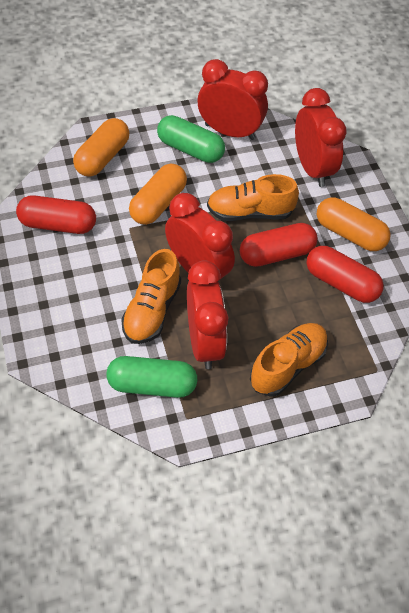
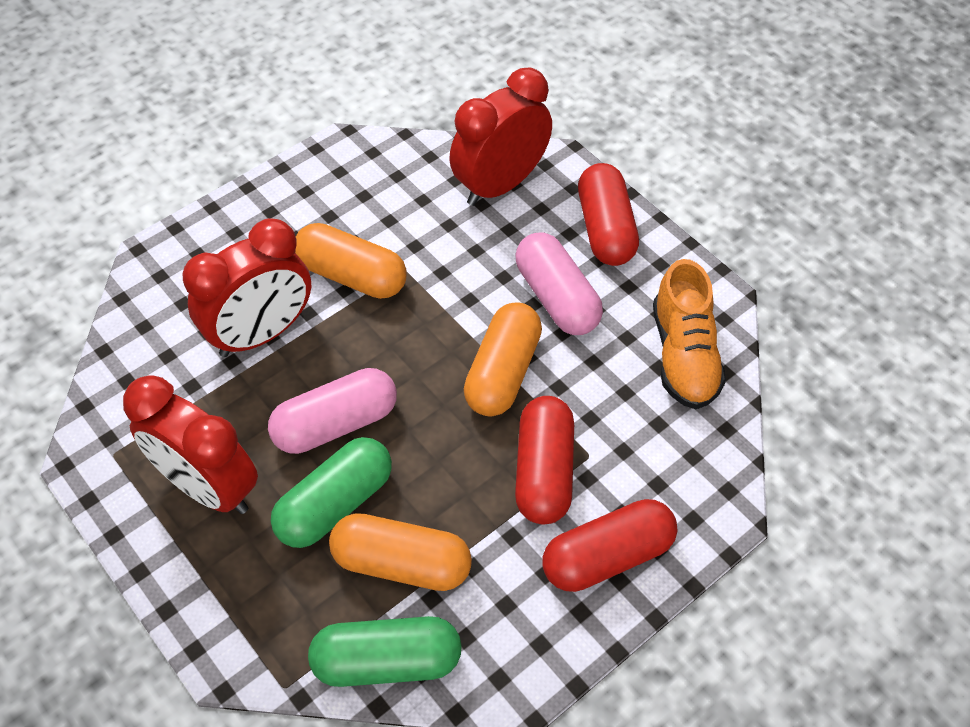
orange shoe: 3 -> 1
pink capsule: 0 -> 2
red clock: 4 -> 3

